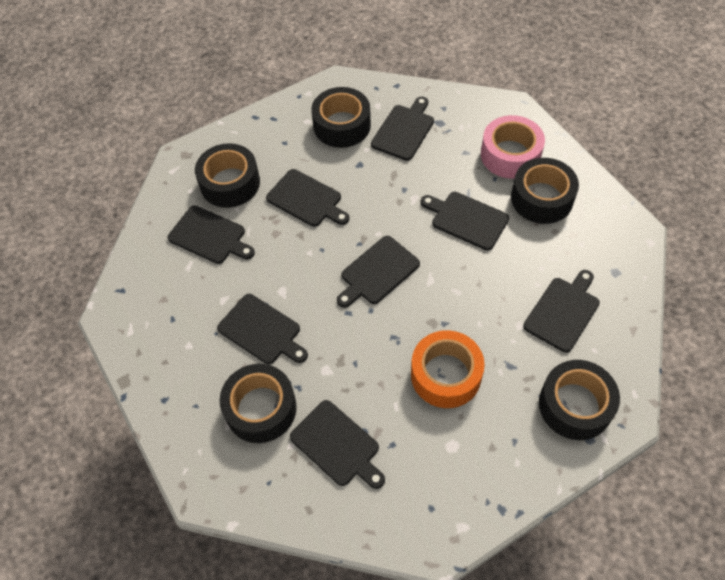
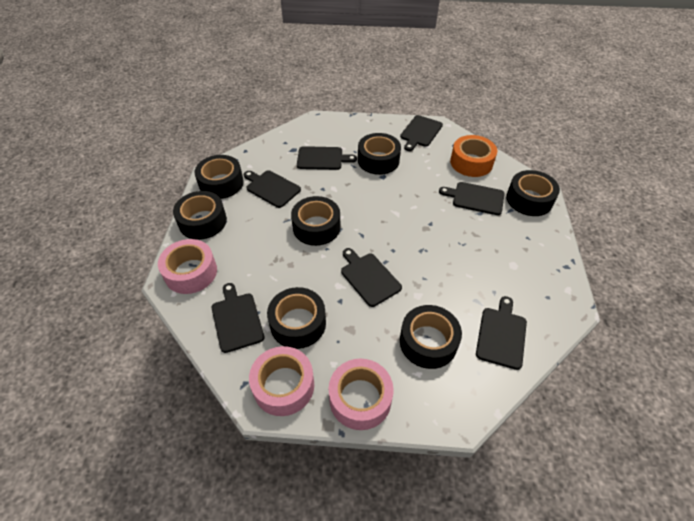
black cutting board: 8 -> 7
black tape: 5 -> 7
pink tape: 1 -> 3

